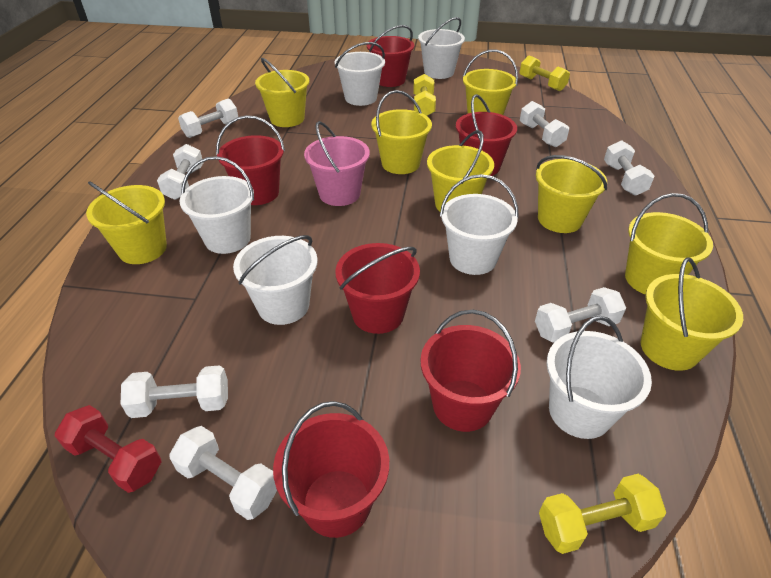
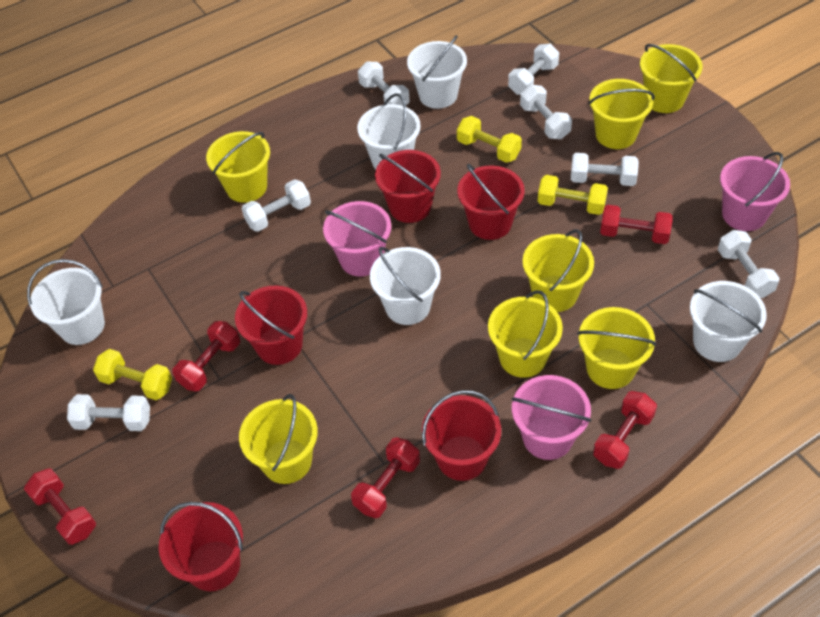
pink bucket: 1 -> 3
red bucket: 6 -> 5
red dumbbell: 1 -> 5
white bucket: 6 -> 5
yellow bucket: 8 -> 7

